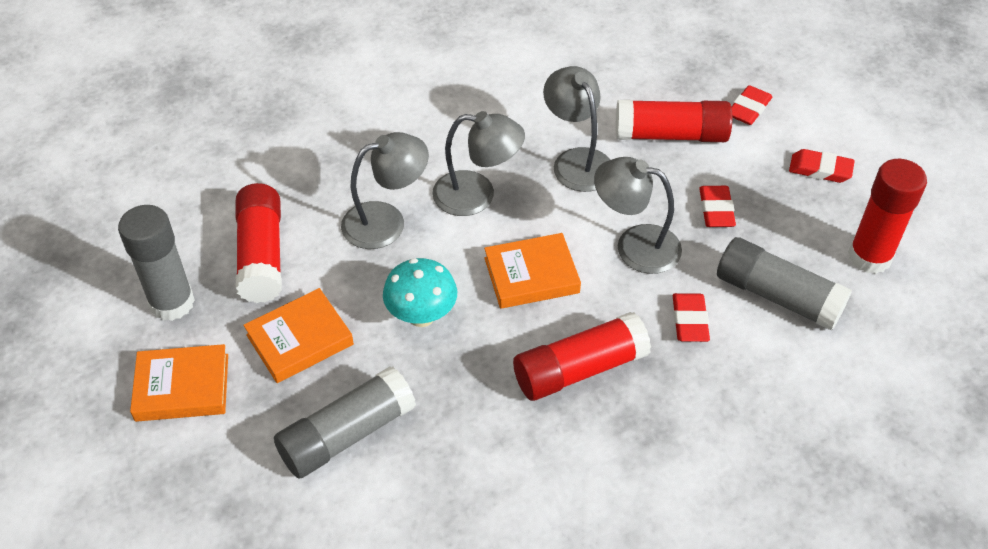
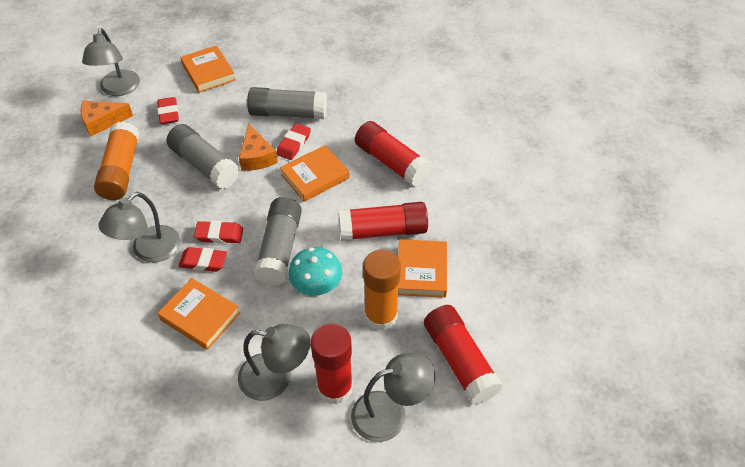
orange book: 3 -> 4
orange cheese: 0 -> 2
orange glue stick: 0 -> 2

